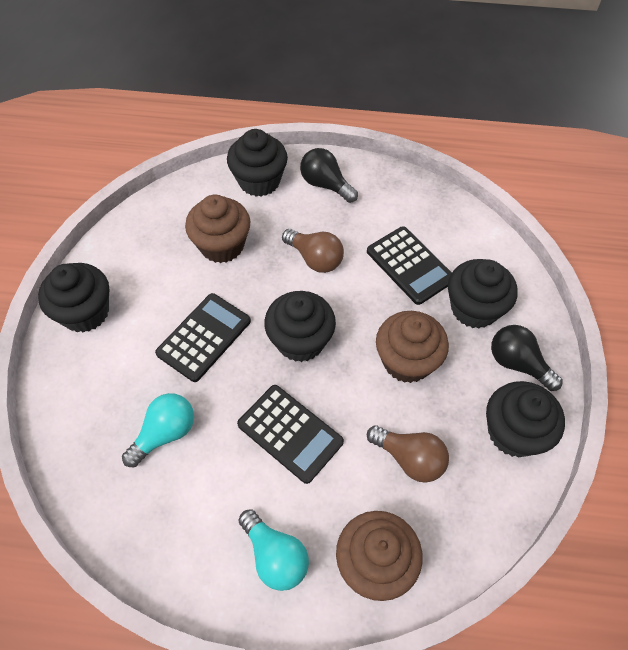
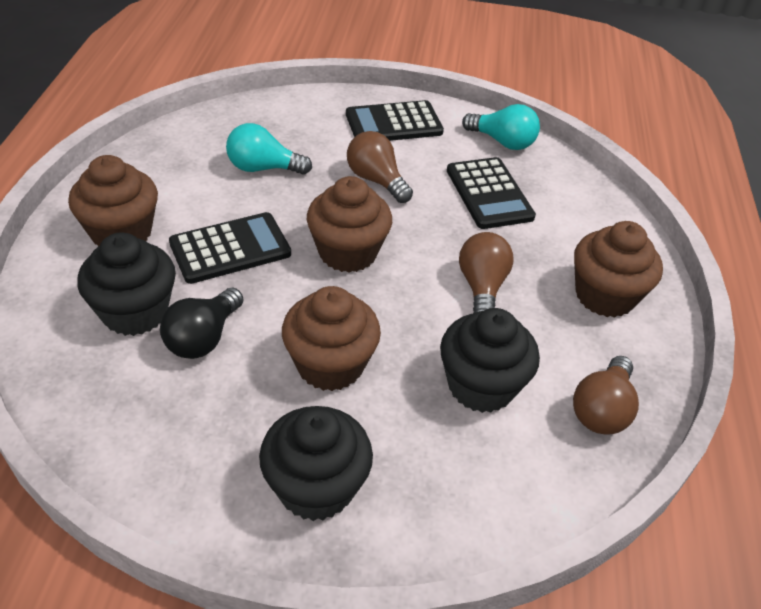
black cupcake: 5 -> 3
black light bulb: 2 -> 1
brown cupcake: 3 -> 4
brown light bulb: 2 -> 3

